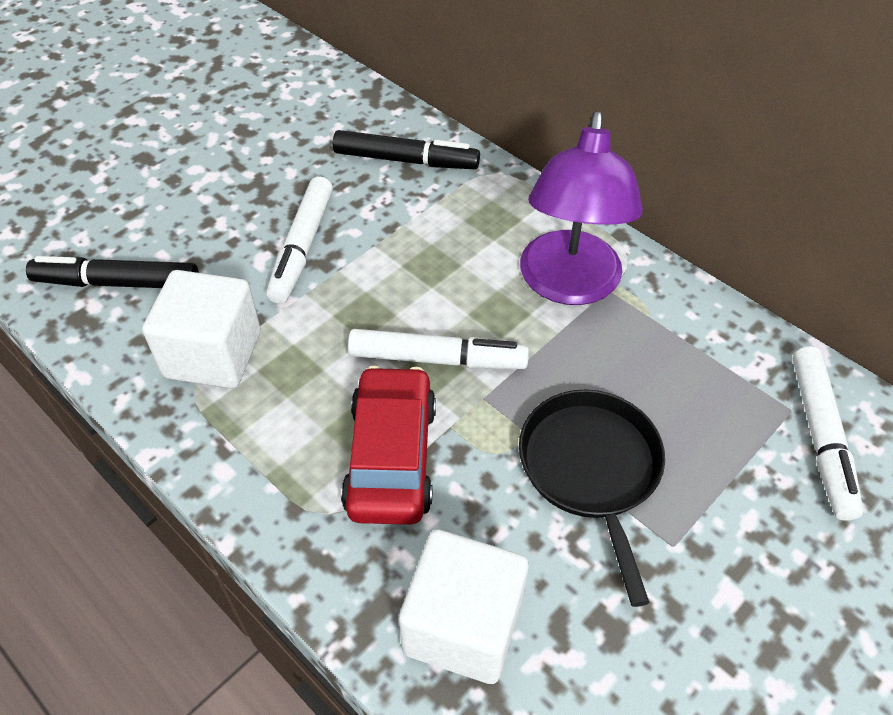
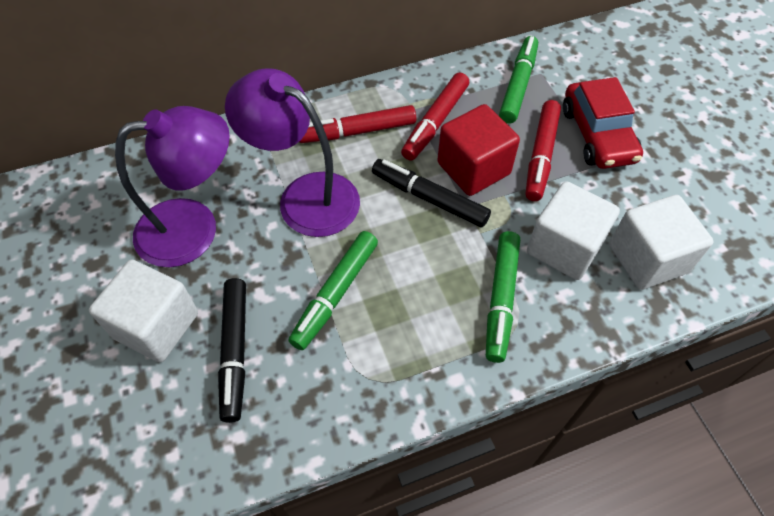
black pan: 1 -> 0
green marker: 0 -> 3
purple lamp: 1 -> 2
red cube: 0 -> 1
red marker: 0 -> 3
white cube: 2 -> 3
white marker: 3 -> 0

